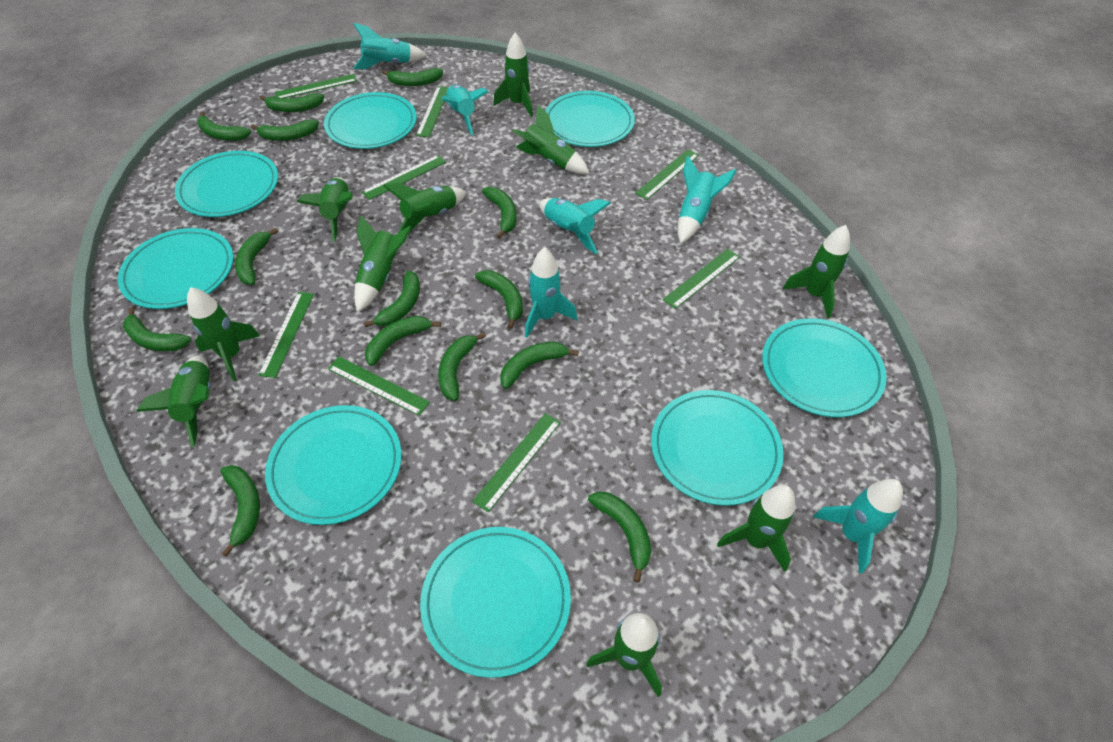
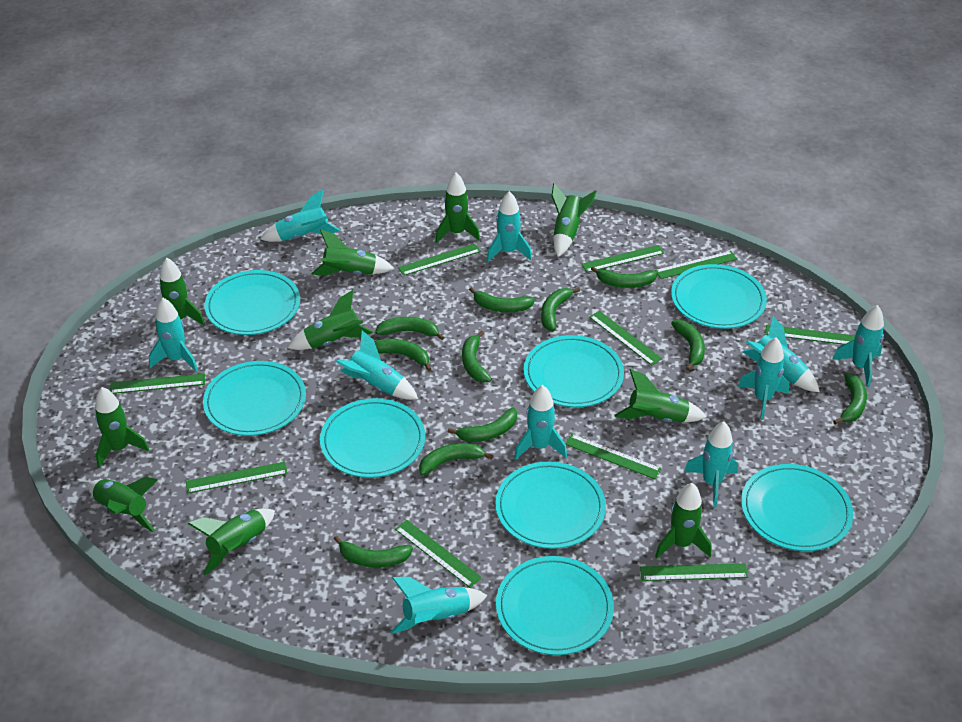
green banana: 14 -> 11
green ruler: 8 -> 10
turquoise rocket: 6 -> 10

